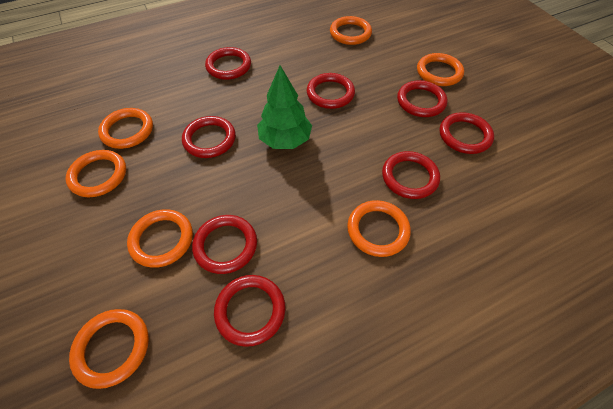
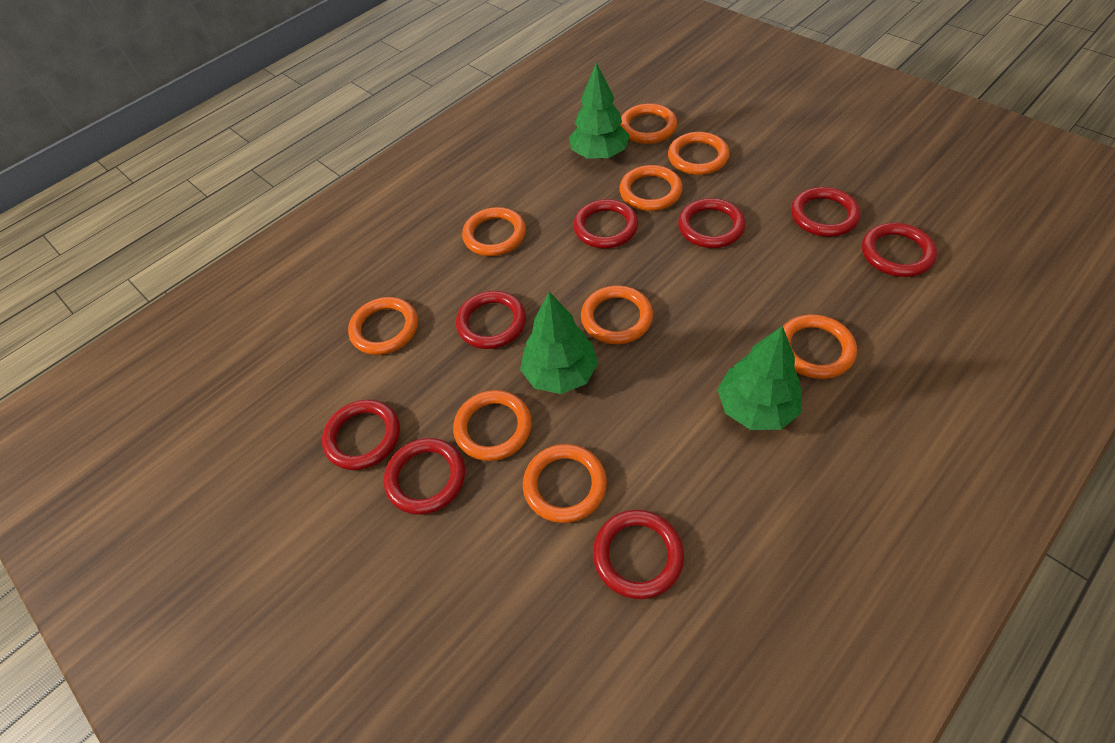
green tree: 1 -> 3
orange ring: 7 -> 9

